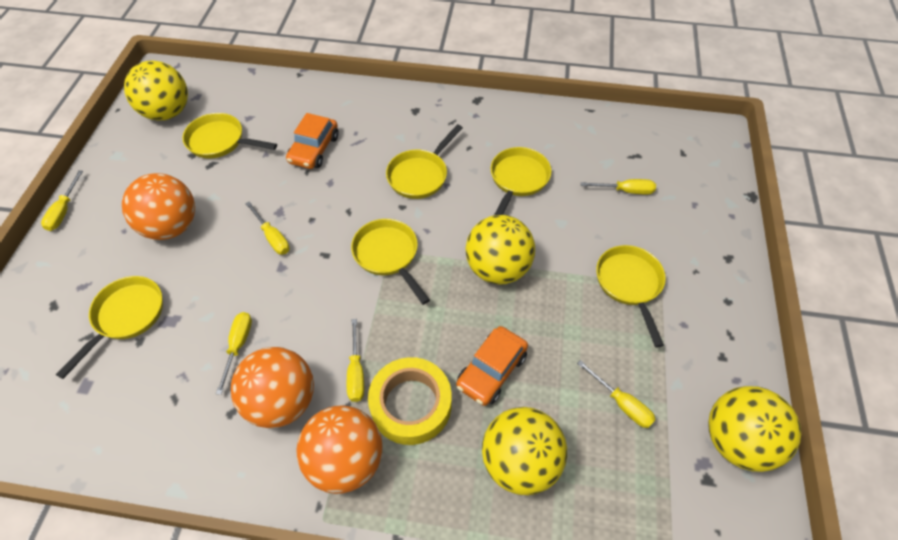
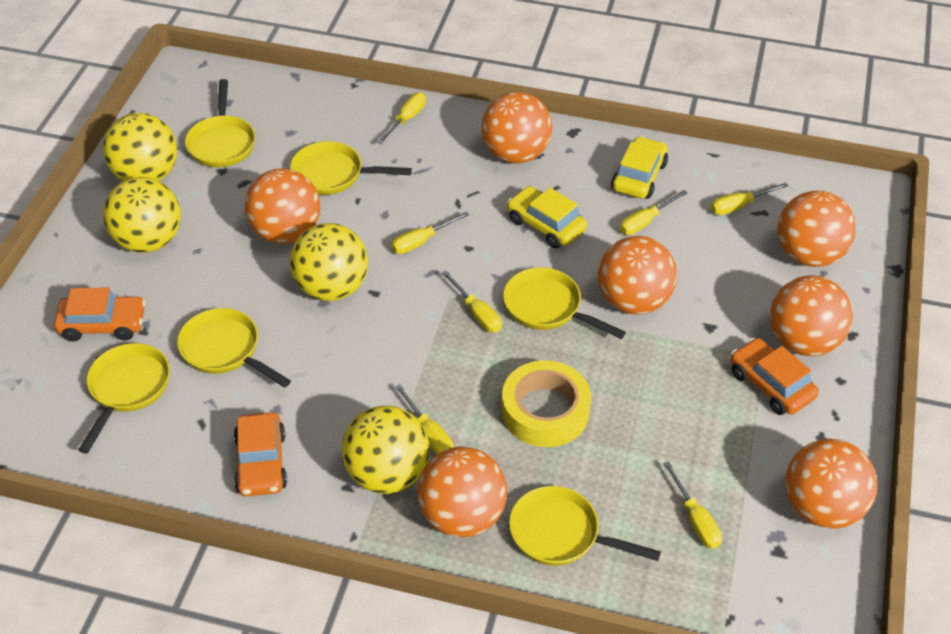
orange ball: 3 -> 7
orange car: 2 -> 3
yellow car: 0 -> 2
yellow screwdriver: 6 -> 7

